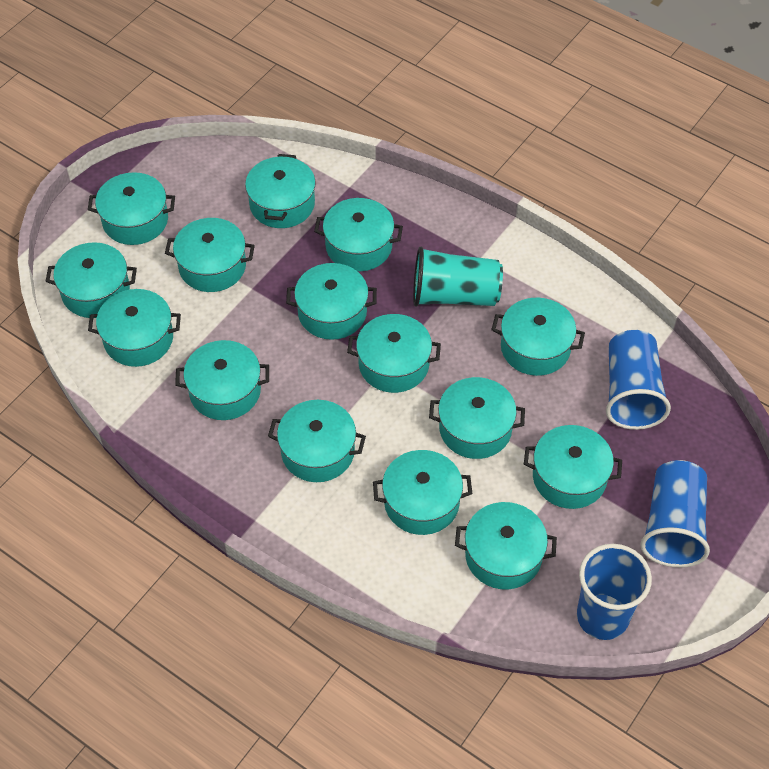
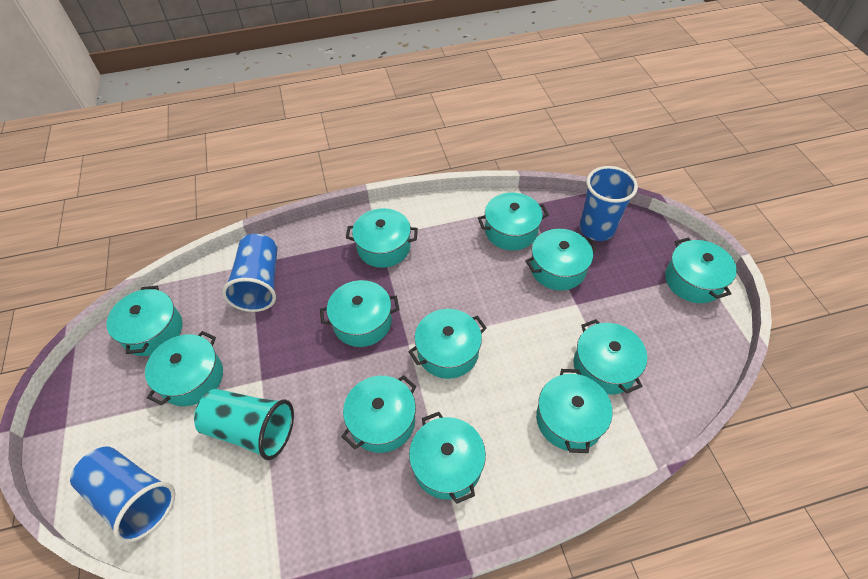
turquoise pot: 15 -> 12

